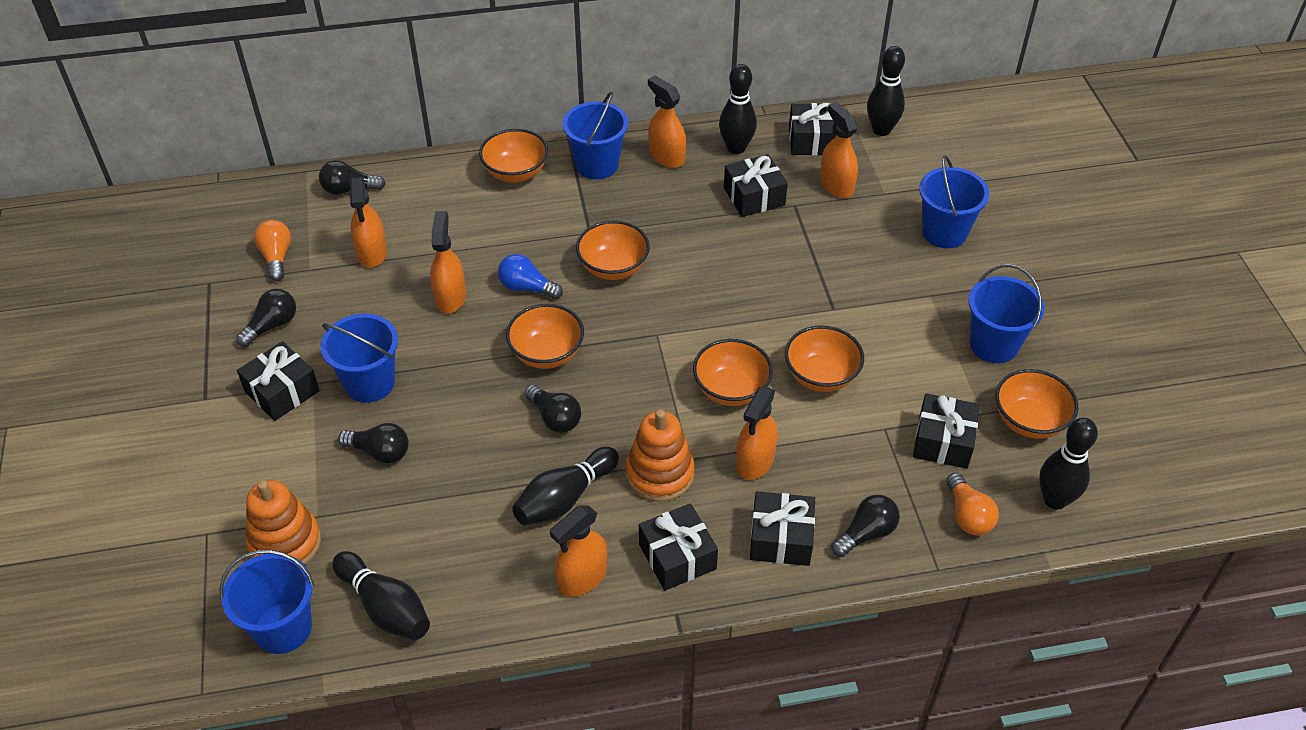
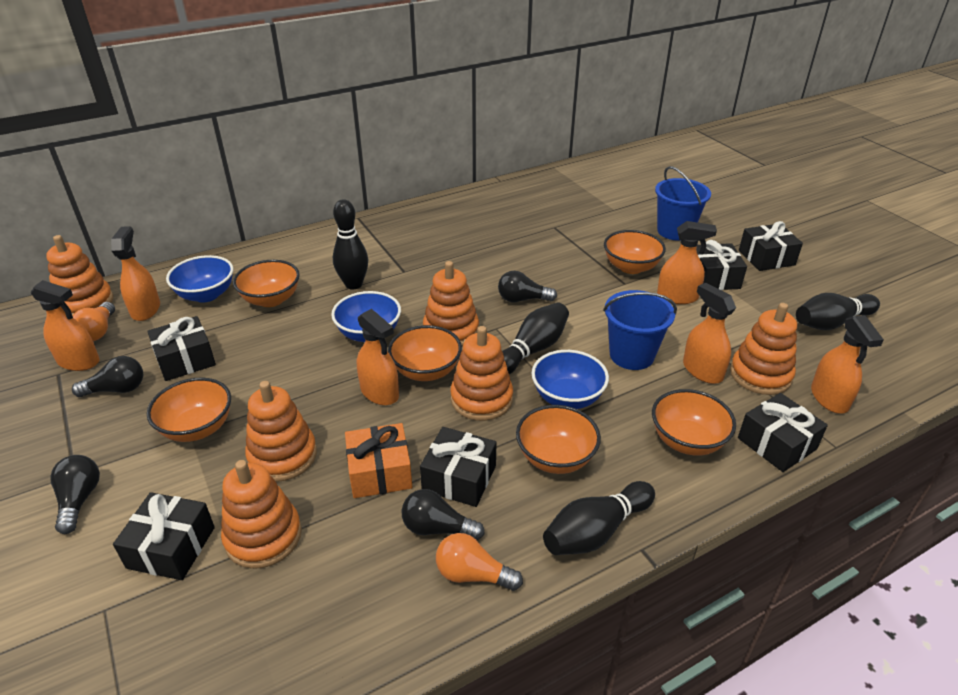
black bowling pin: 5 -> 4
black light bulb: 5 -> 4
blue bowl: 0 -> 3
blue bucket: 5 -> 2
blue light bulb: 1 -> 0
orange gift: 0 -> 1
orange stacking toy: 2 -> 6

